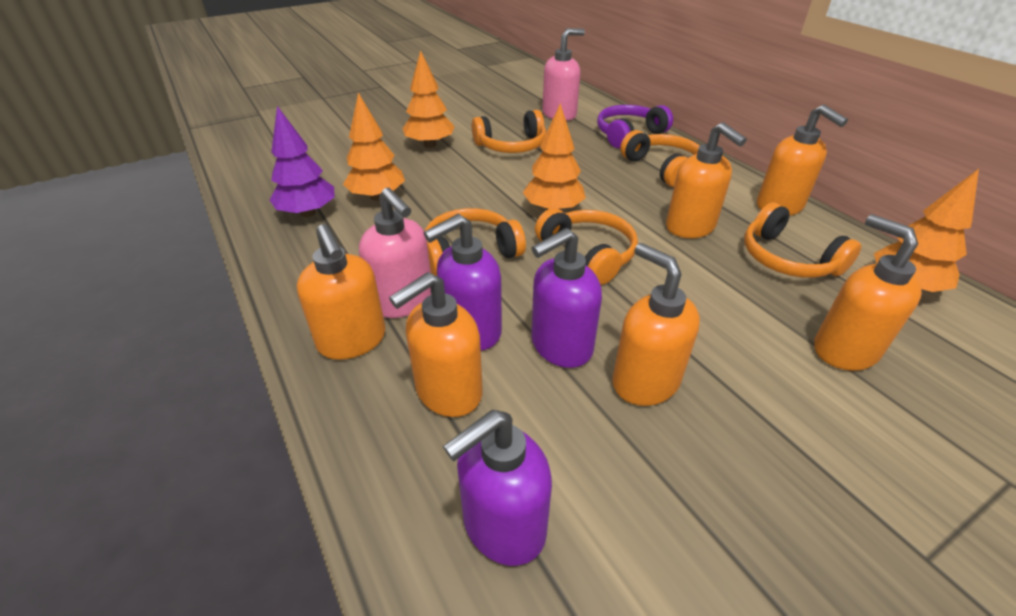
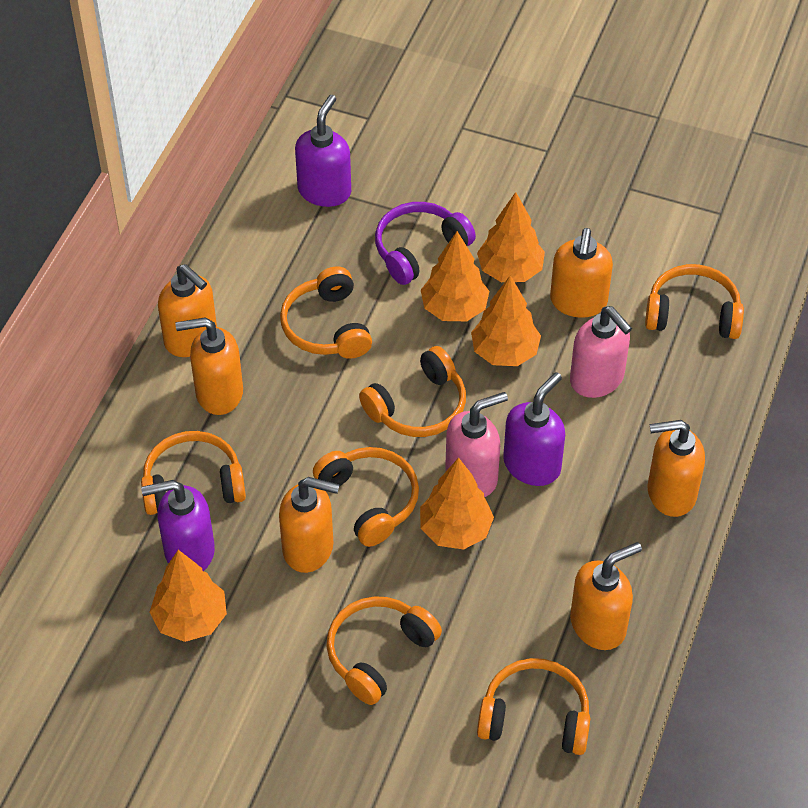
orange headphones: 5 -> 7
orange tree: 4 -> 5
purple tree: 1 -> 0

